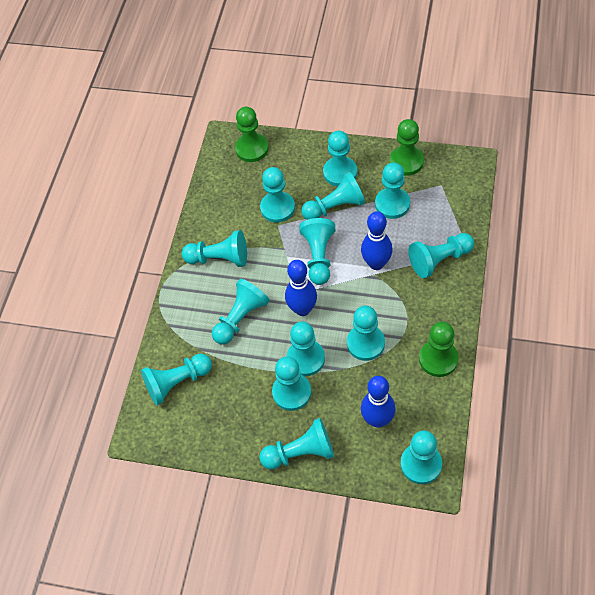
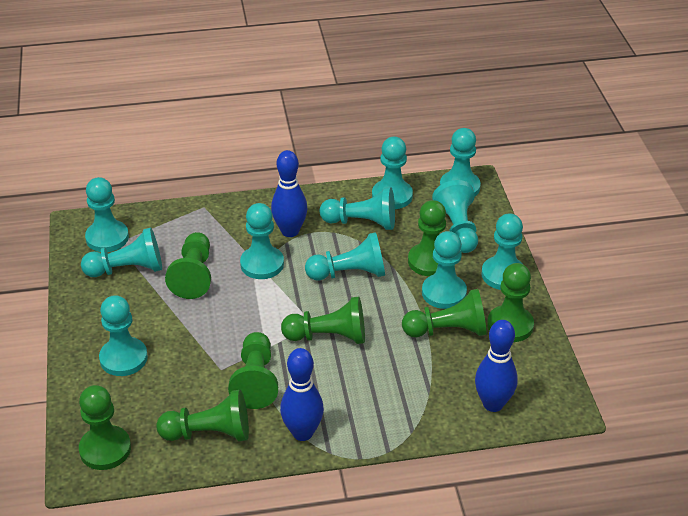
green pawn: 3 -> 8
turquoise pawn: 14 -> 11

